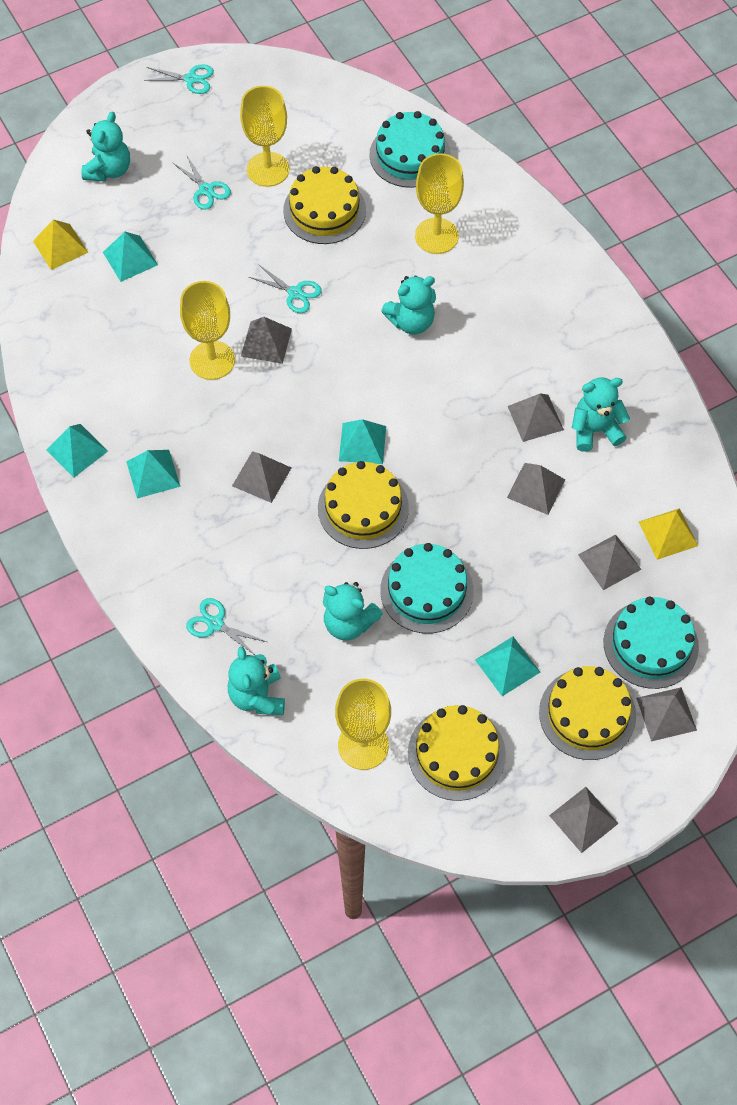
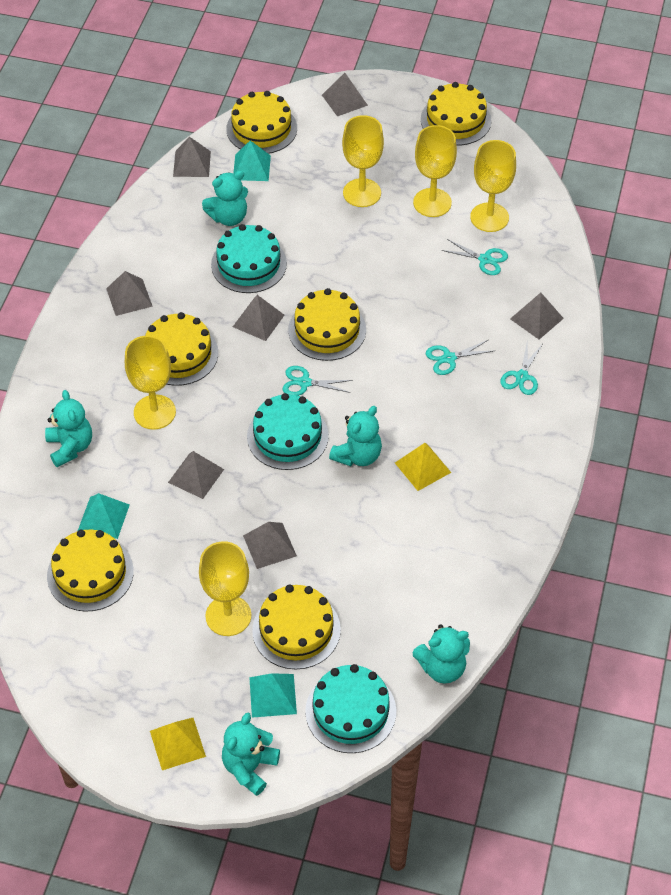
turquoise pyramid: 5 -> 3
yellow cake: 4 -> 6
yellow goblet: 4 -> 5

